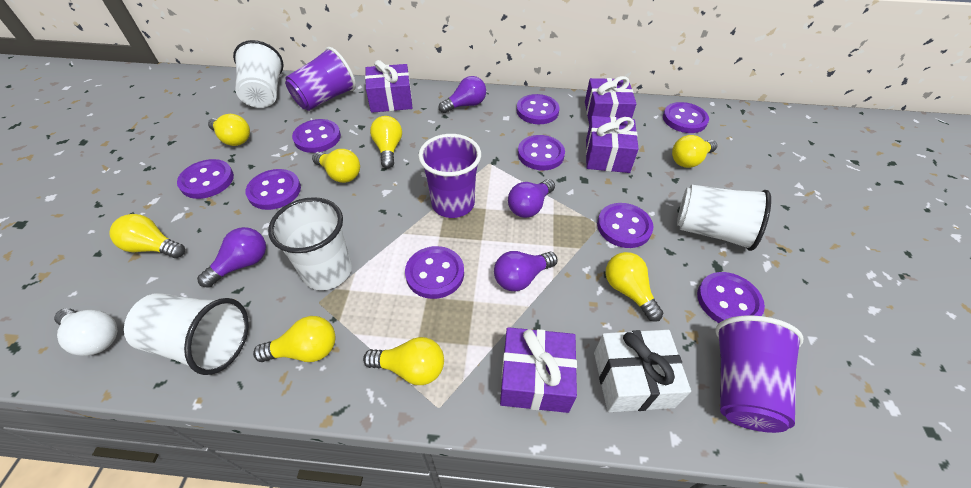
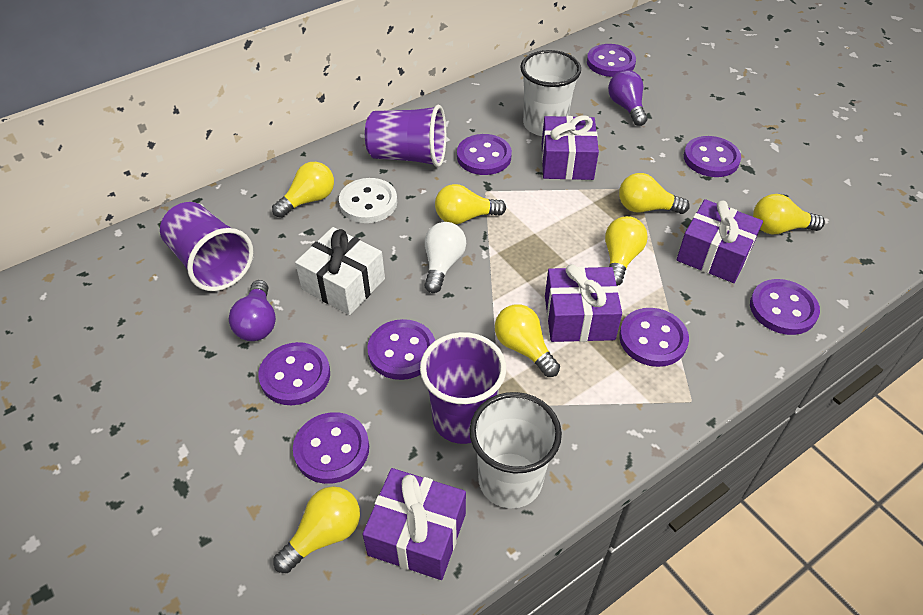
purple button: 9 -> 8
purple light bulb: 4 -> 2
white button: 0 -> 1
white cup: 4 -> 2
yellow light bulb: 8 -> 7

